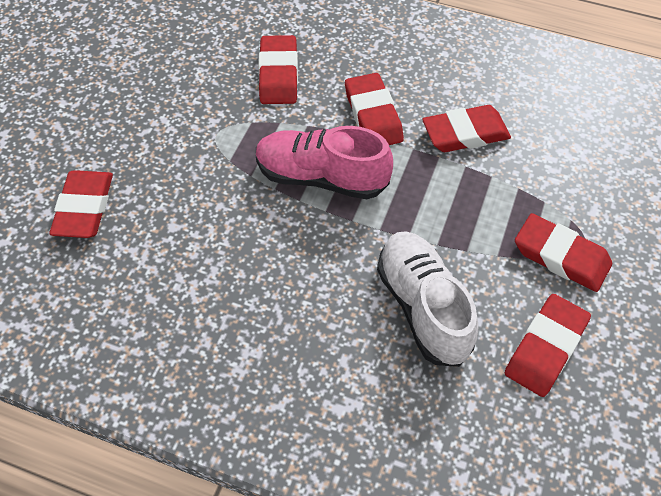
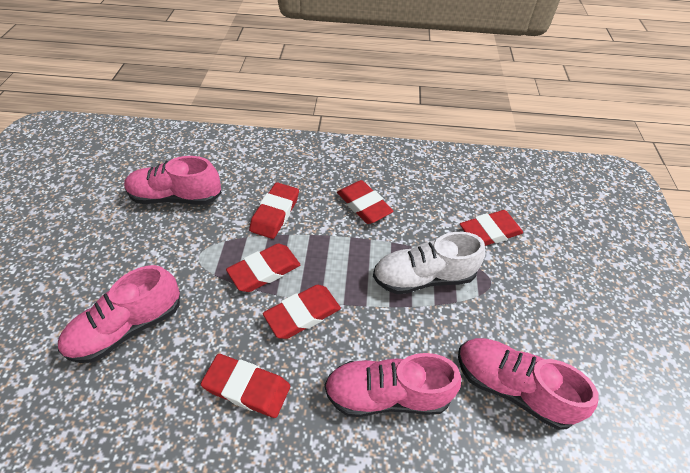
pink shoe: 1 -> 4

